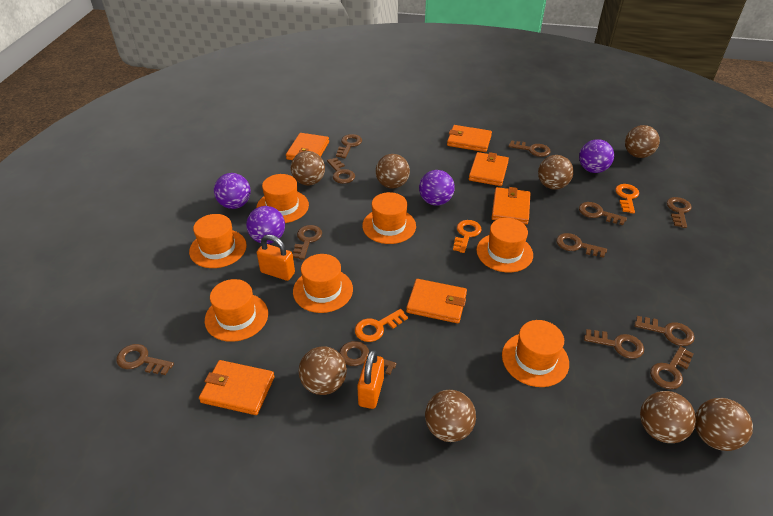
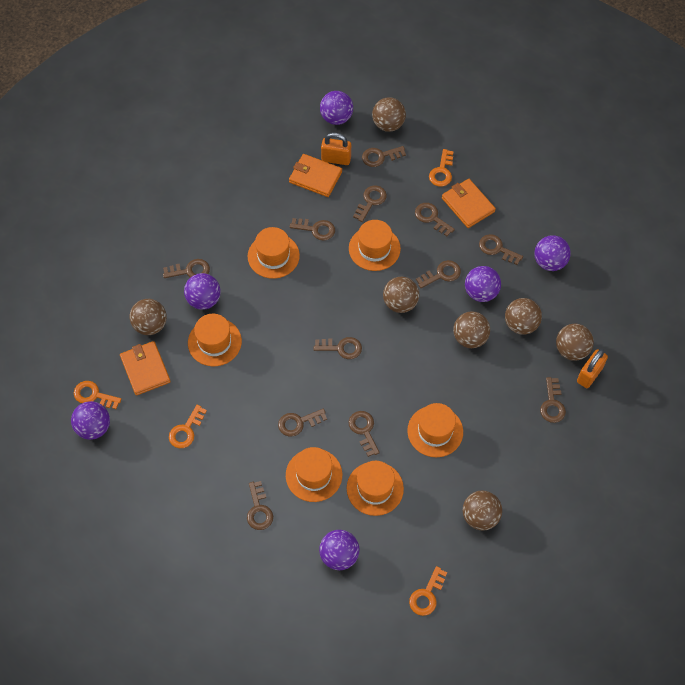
brown ball: 8 -> 7
orange hat: 7 -> 6
orange key: 3 -> 4
orange wallet: 6 -> 3
purple ball: 4 -> 6

